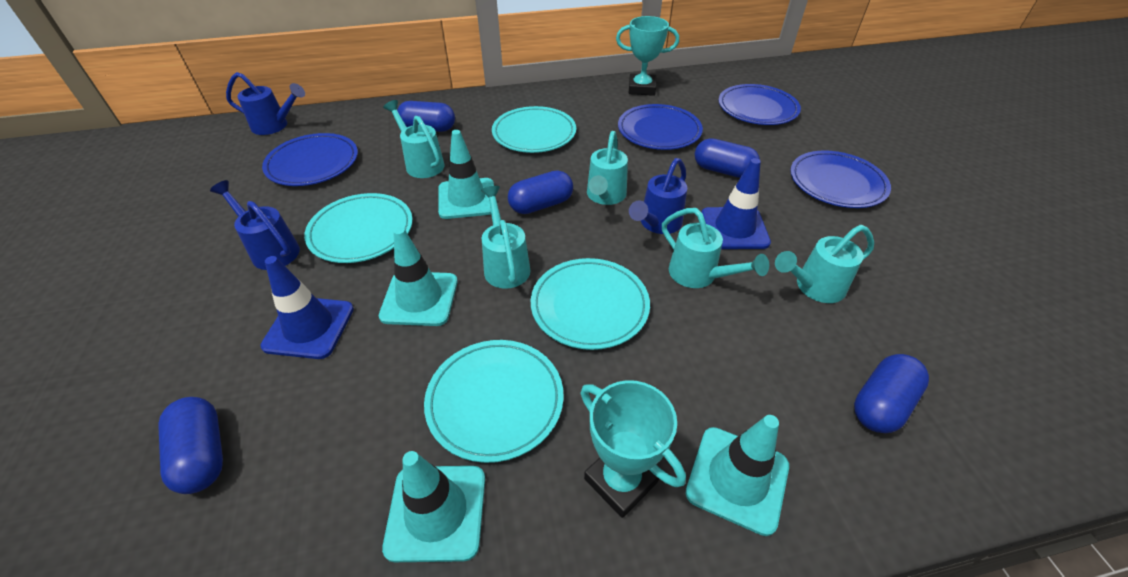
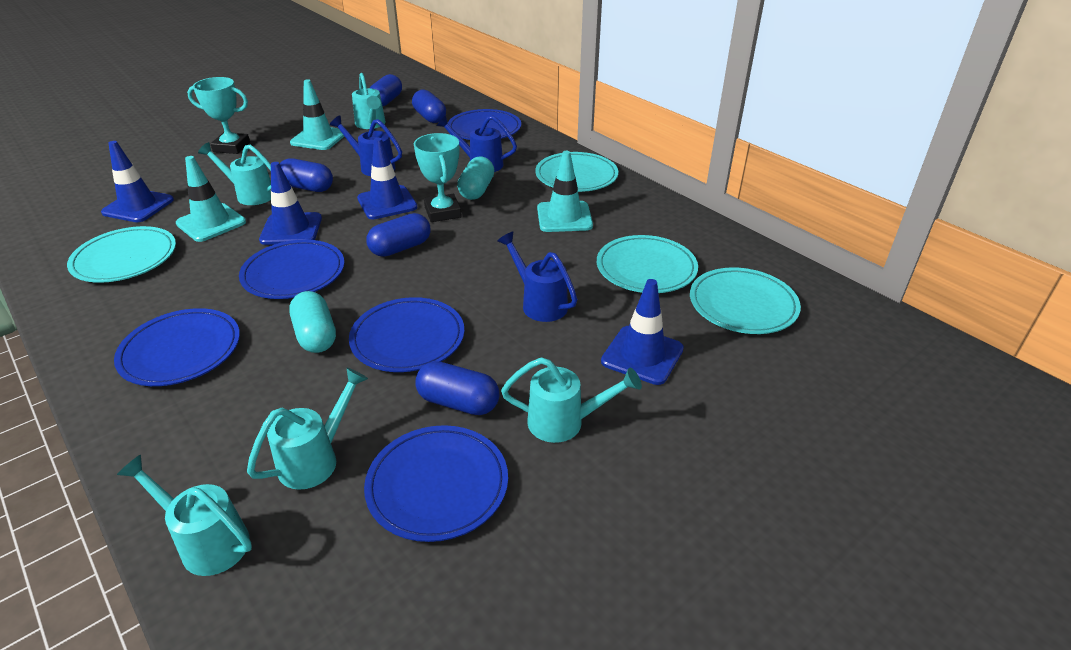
blue plate: 4 -> 5
blue traffic cone: 2 -> 4
turquoise capsule: 0 -> 2
turquoise traffic cone: 4 -> 3

